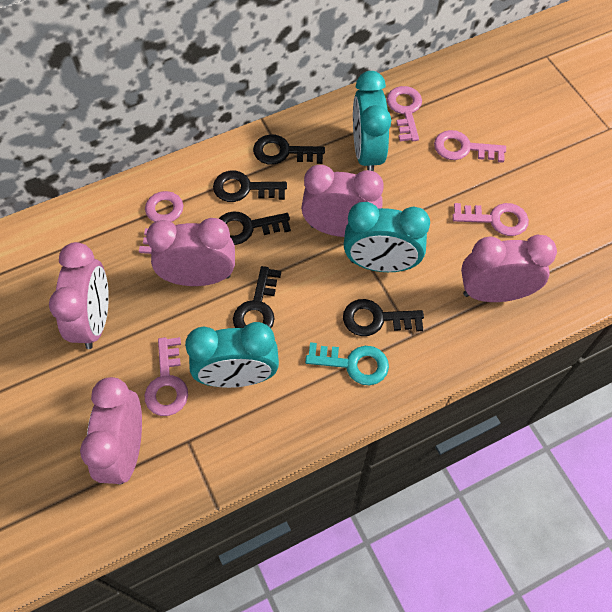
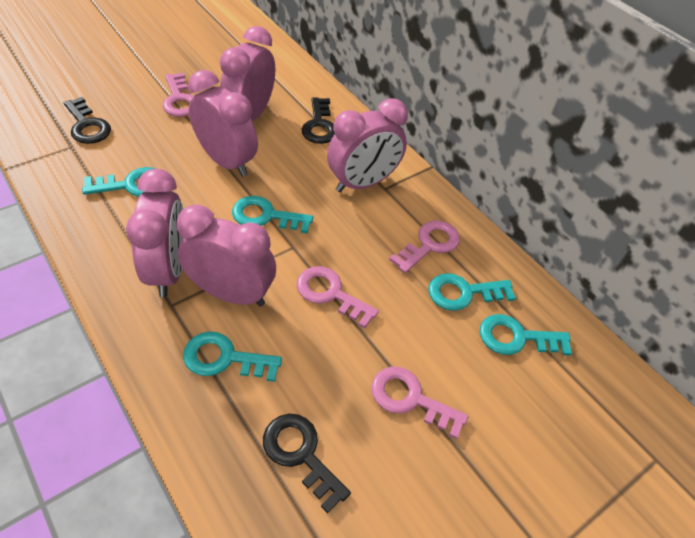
black key: 5 -> 3
pink key: 5 -> 4
turquoise clock: 3 -> 0
turquoise key: 1 -> 5

